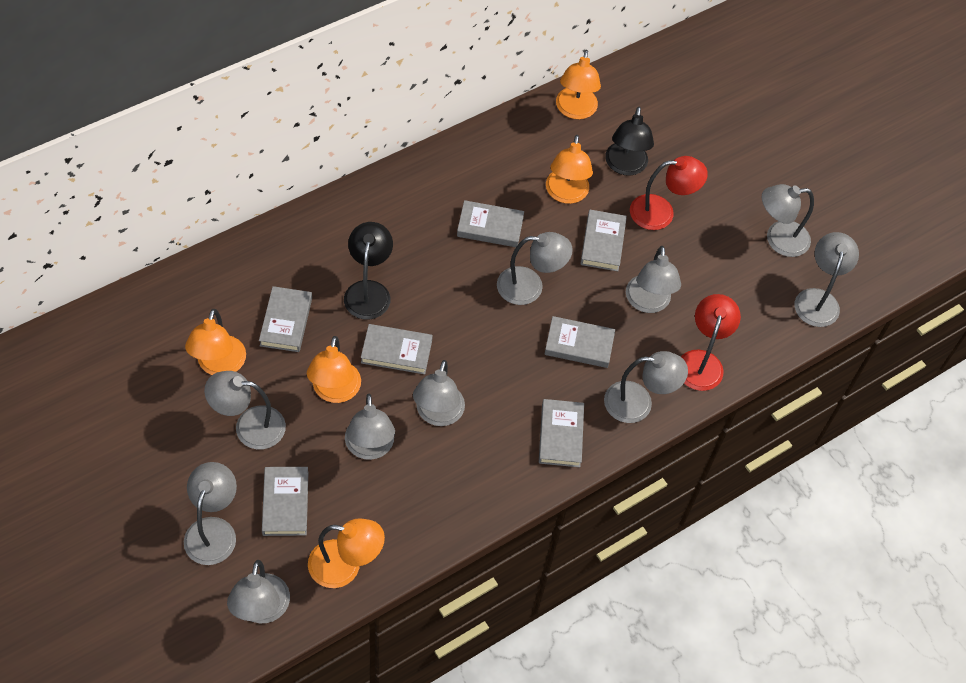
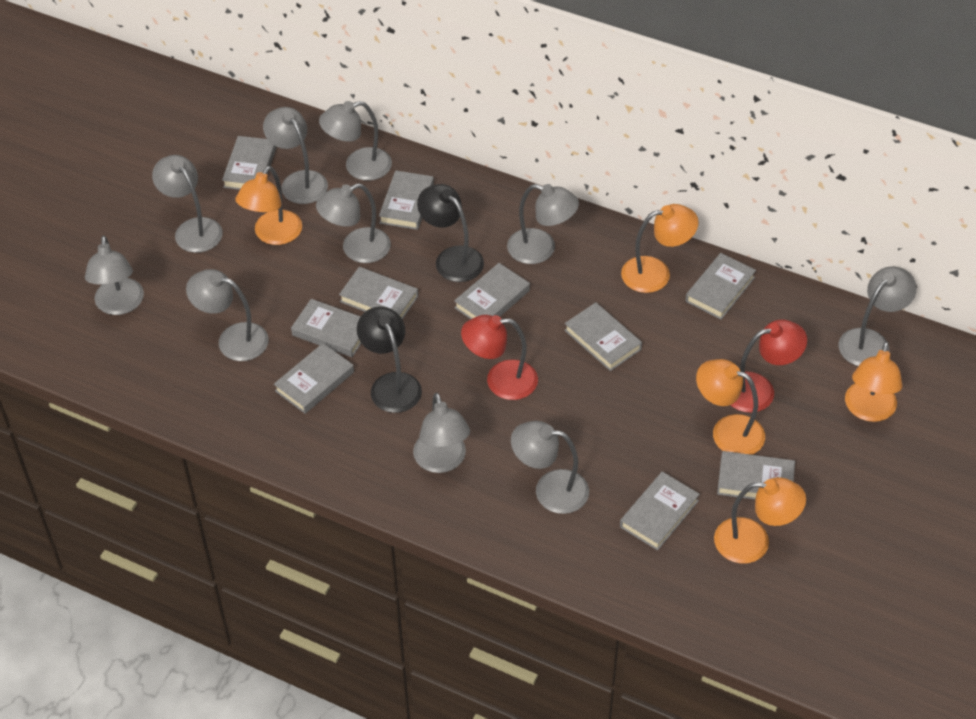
grey book: 7 -> 10

